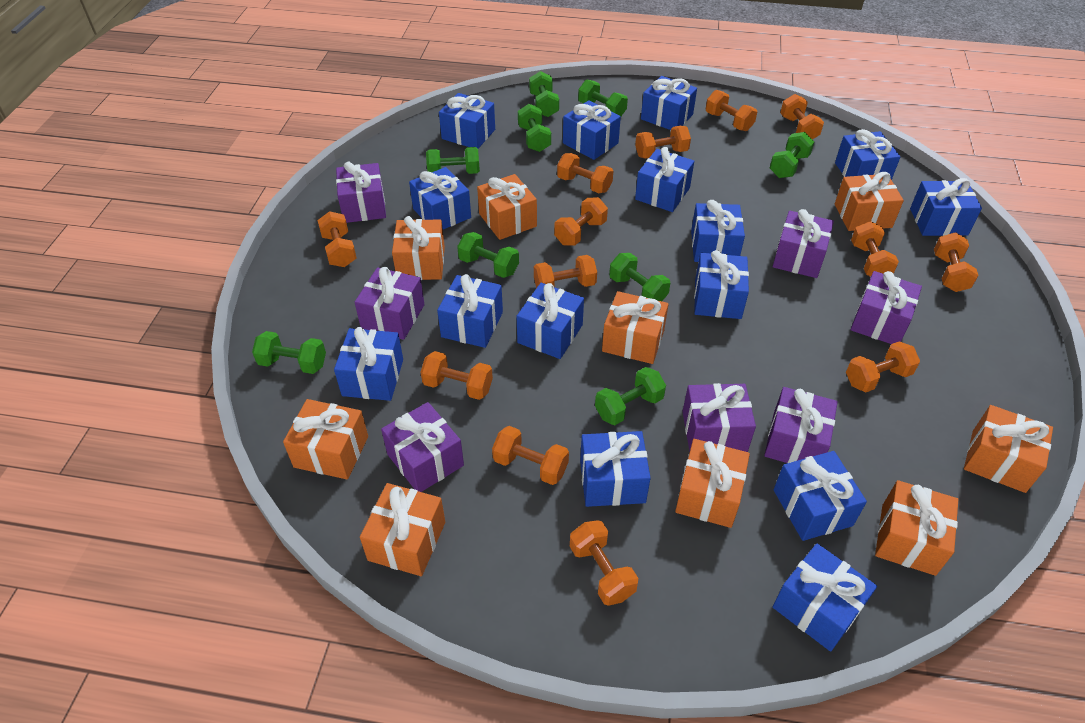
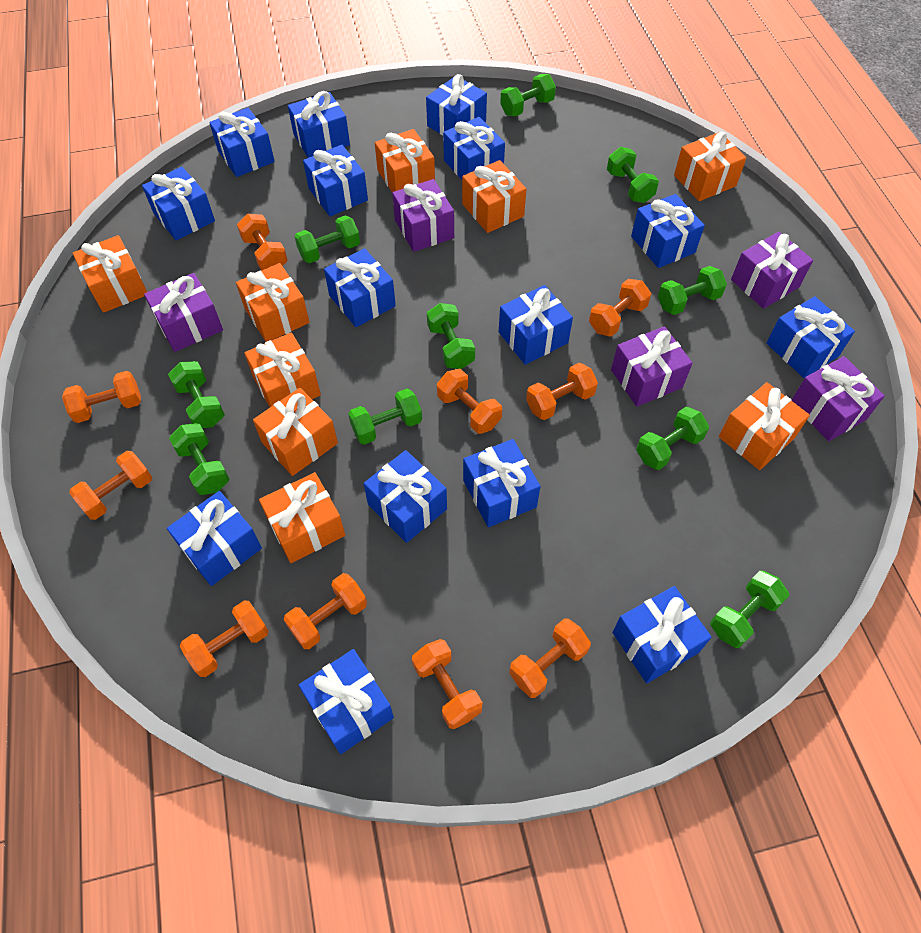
green dumbbell: 9 -> 10
orange dumbbell: 13 -> 10
purple gift: 7 -> 5

